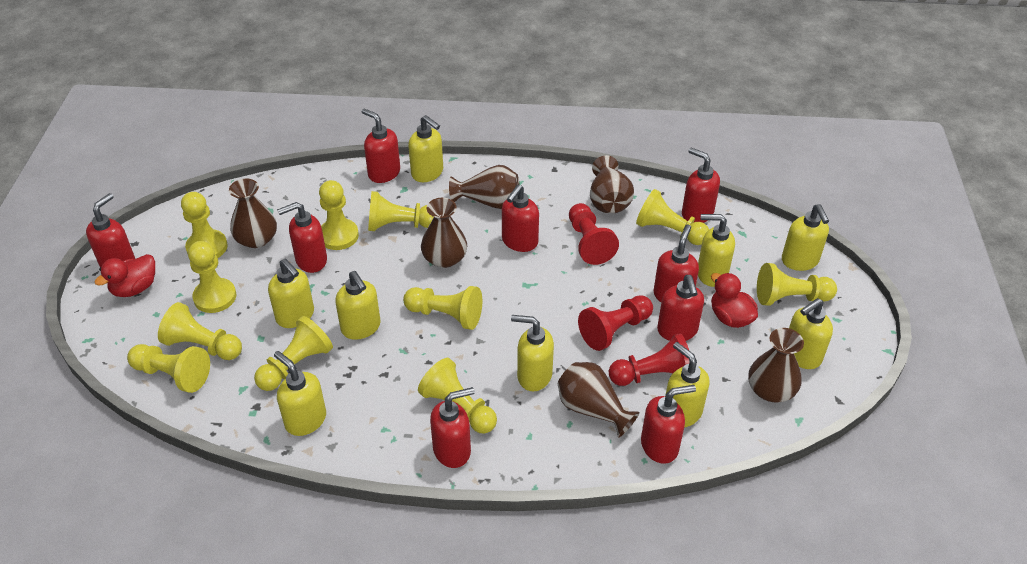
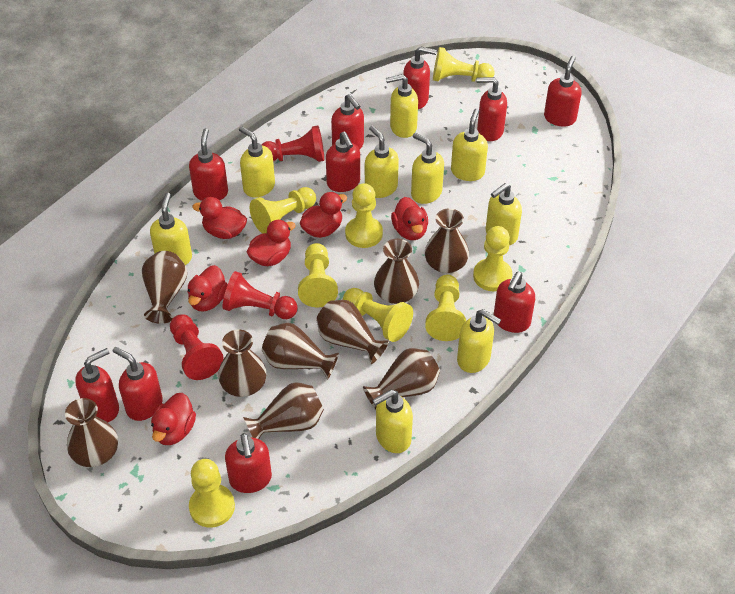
brown vase: 6 -> 9
red duck: 2 -> 6
red soap dispenser: 9 -> 10
yellow pawn: 11 -> 8

